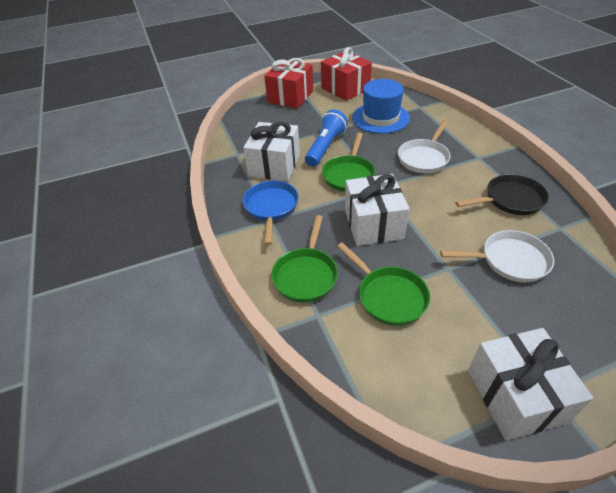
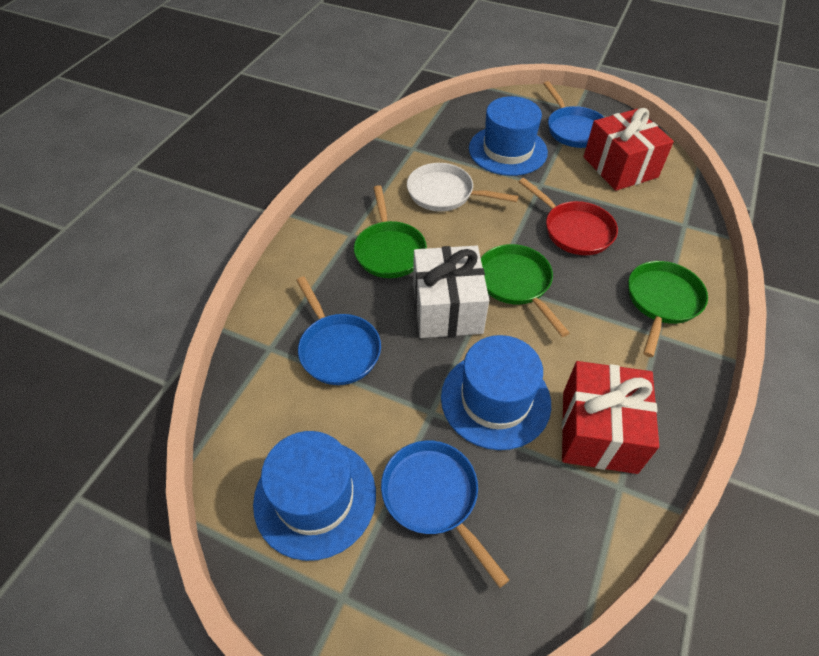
black pan: 1 -> 0
blue flashlight: 1 -> 0
blue hat: 1 -> 3
blue pan: 1 -> 3
red pan: 0 -> 1
white gift: 3 -> 1
white pan: 2 -> 1

